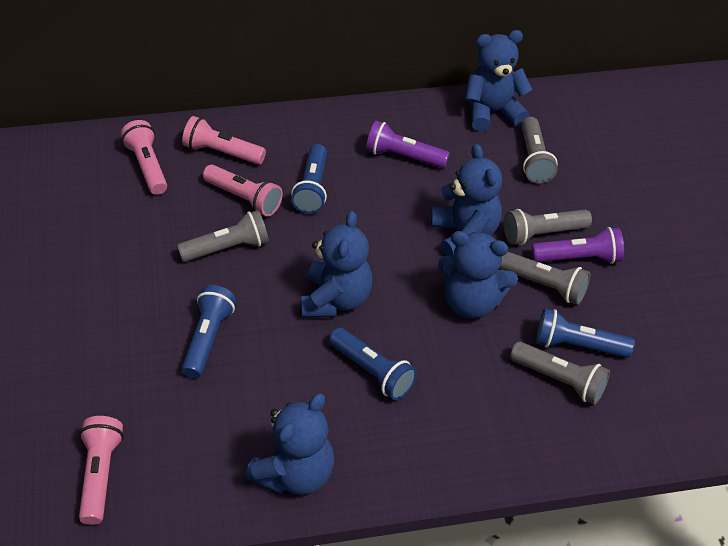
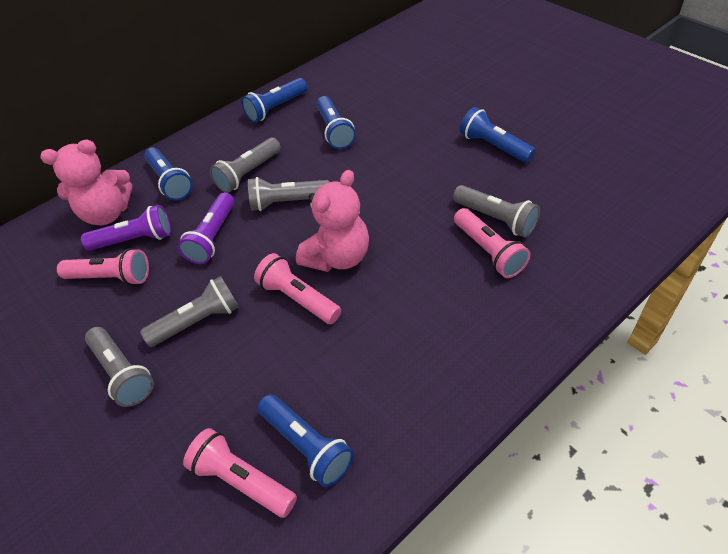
blue flashlight: 4 -> 5
blue teddy bear: 5 -> 0
pink teddy bear: 0 -> 2

